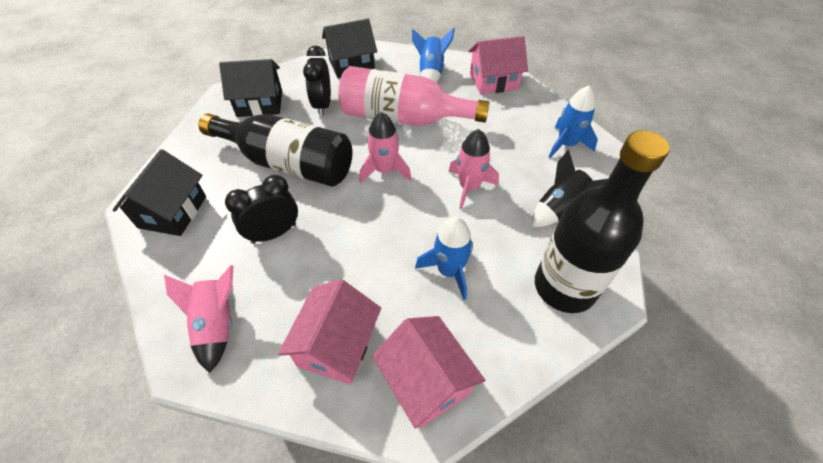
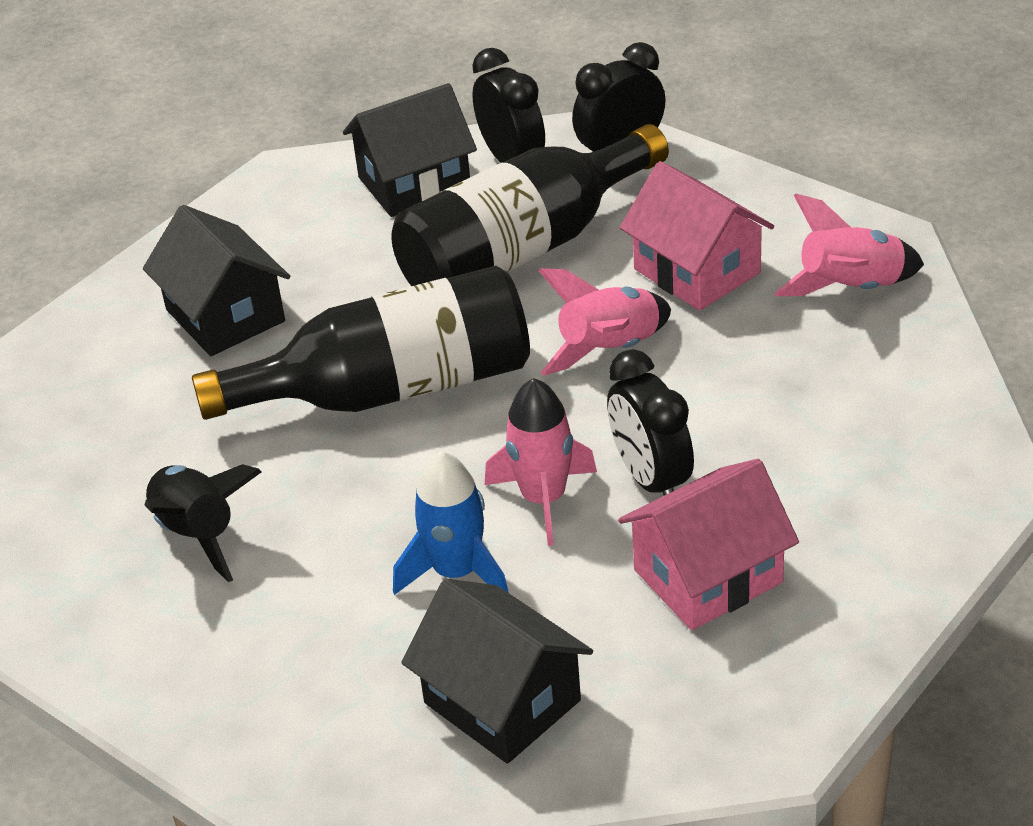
black clock: 2 -> 3
blue rocket: 3 -> 1
pink bottle: 1 -> 0
pink house: 3 -> 2

